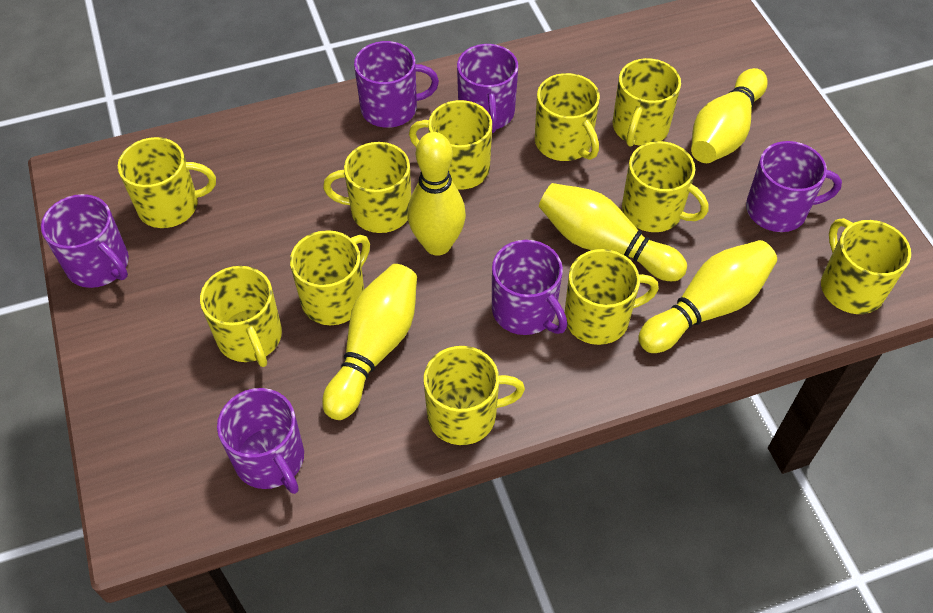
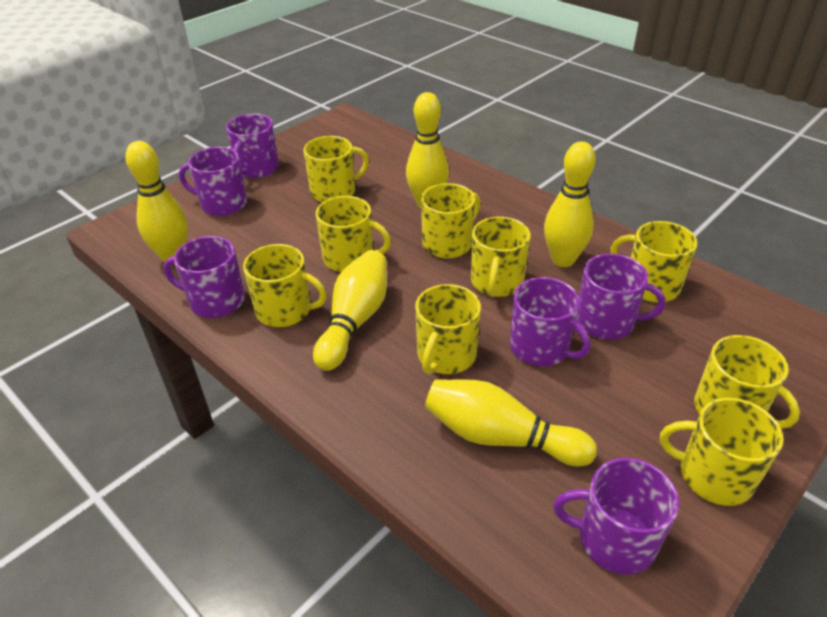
yellow mug: 11 -> 9

